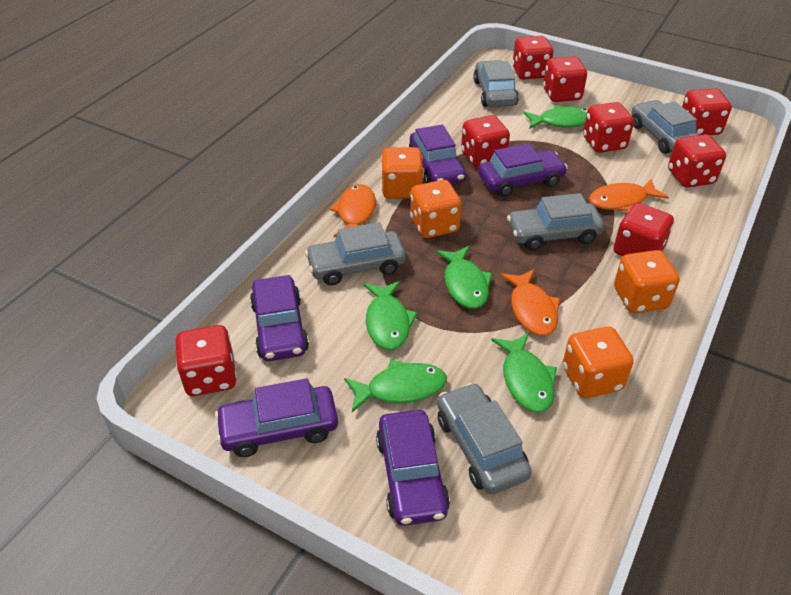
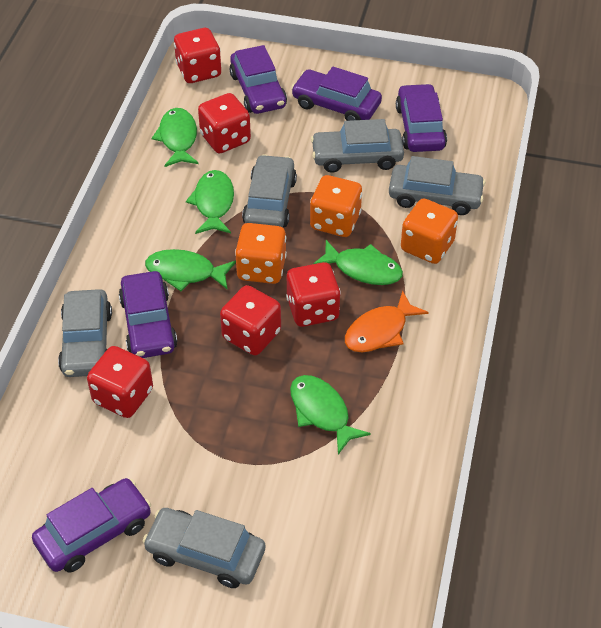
orange dice: 4 -> 3
orange fish: 3 -> 1
red dice: 8 -> 5

